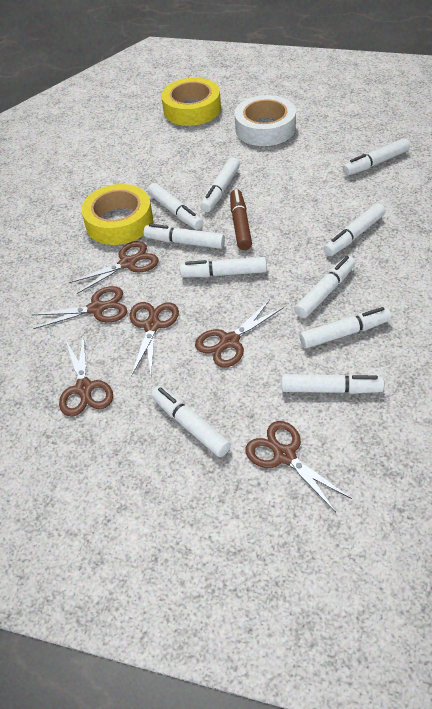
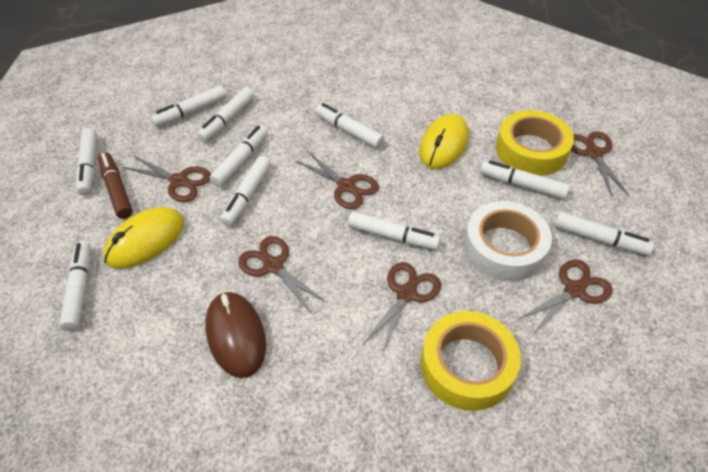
brown mouse: 0 -> 1
yellow mouse: 0 -> 2

